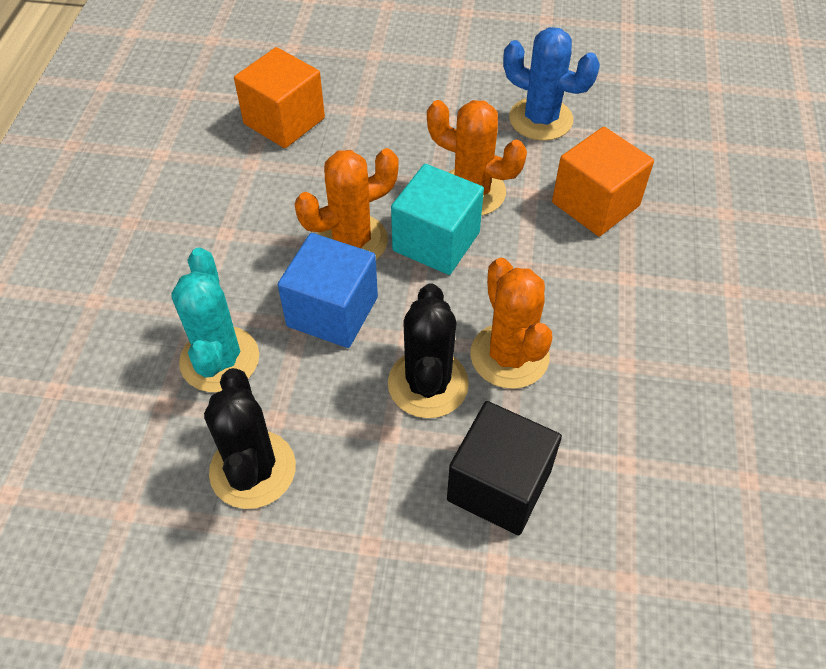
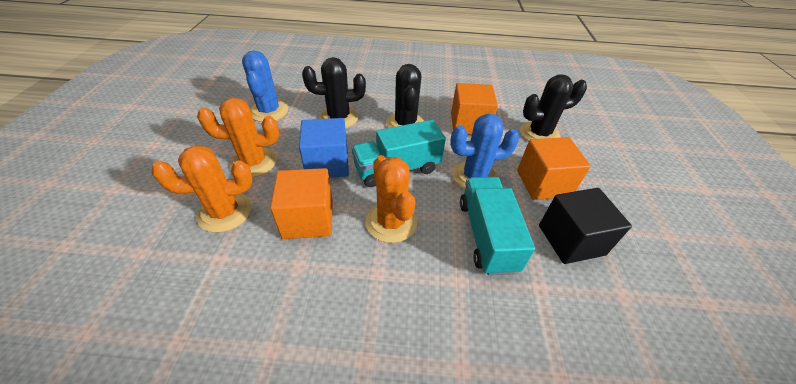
black cactus: 2 -> 3
blue cactus: 1 -> 2
orange cube: 2 -> 3
turquoise cactus: 1 -> 0
turquoise cube: 1 -> 0
turquoise truck: 0 -> 2

